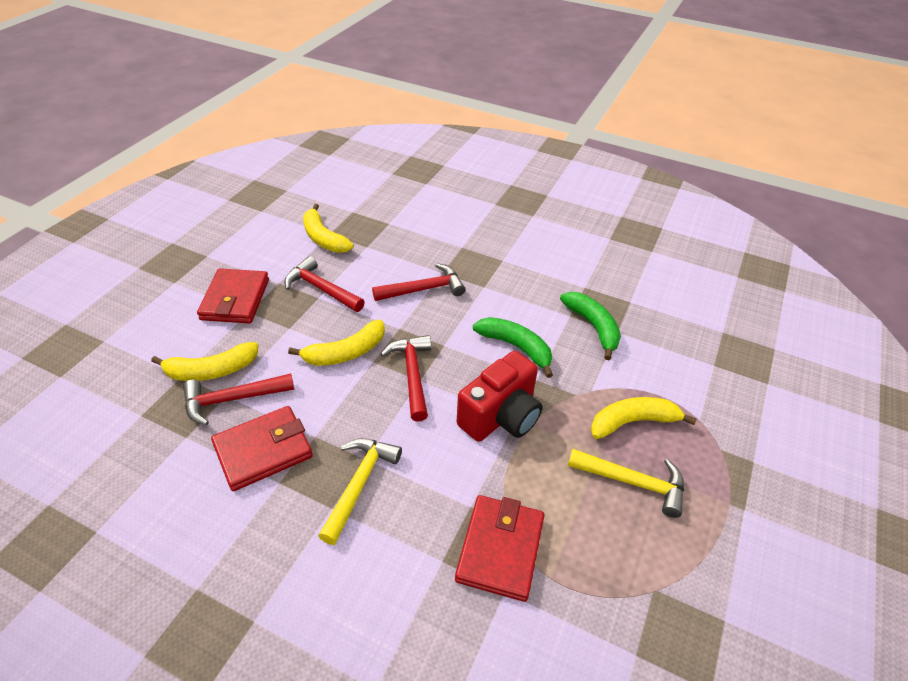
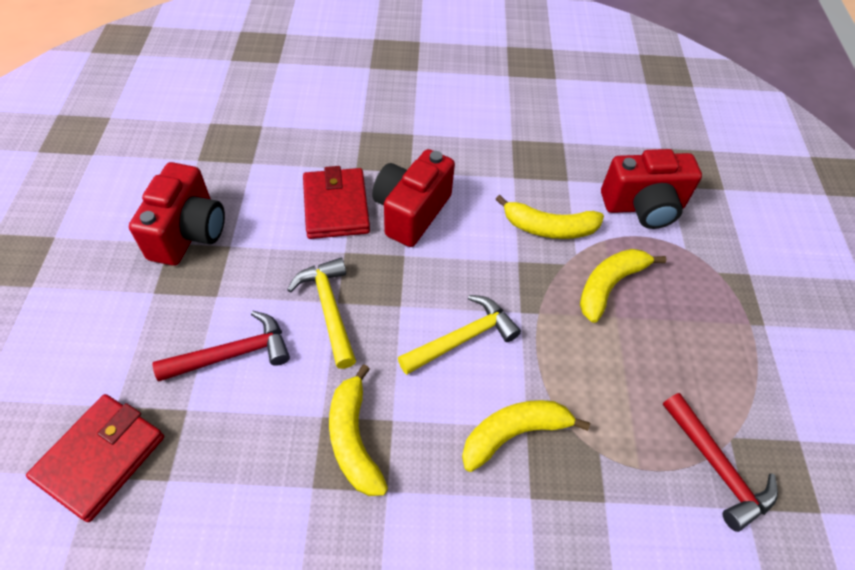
green banana: 2 -> 0
red camera: 1 -> 3
red hammer: 4 -> 2
red wallet: 3 -> 2

